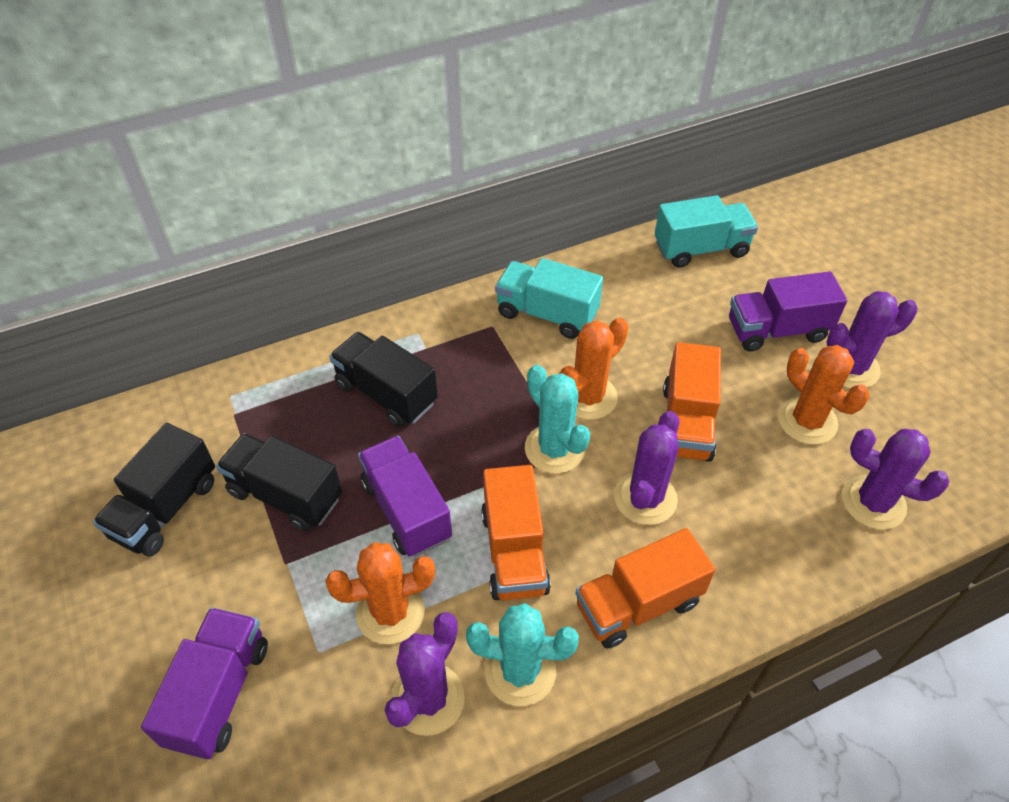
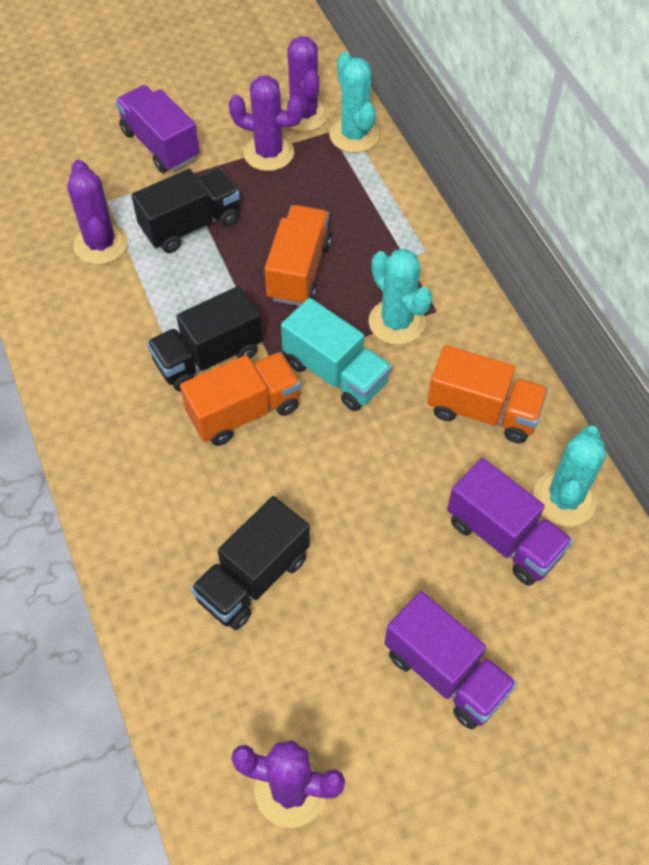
orange cactus: 3 -> 0
turquoise cactus: 2 -> 3
turquoise truck: 2 -> 1

